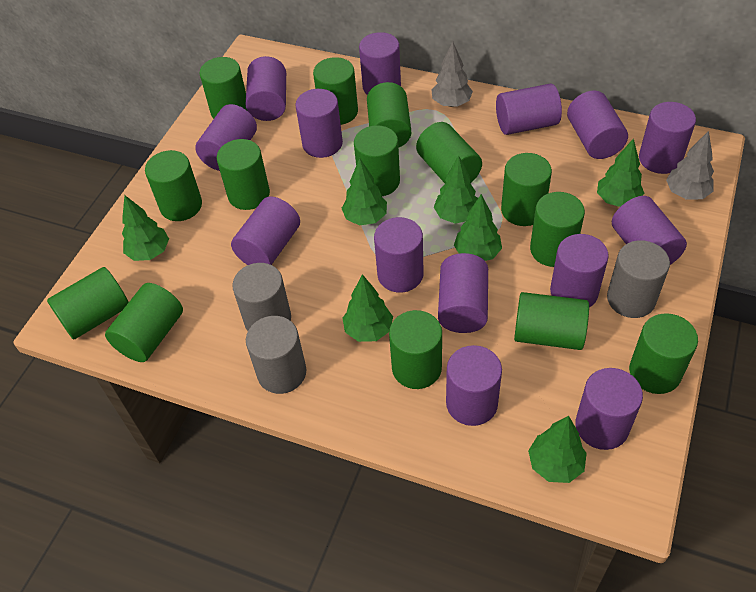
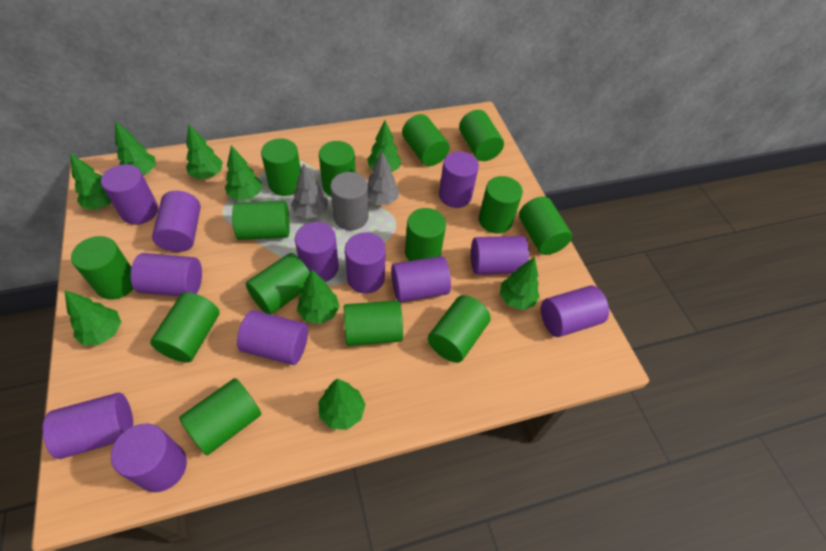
green tree: 7 -> 9
grey cylinder: 3 -> 1
purple cylinder: 14 -> 12

